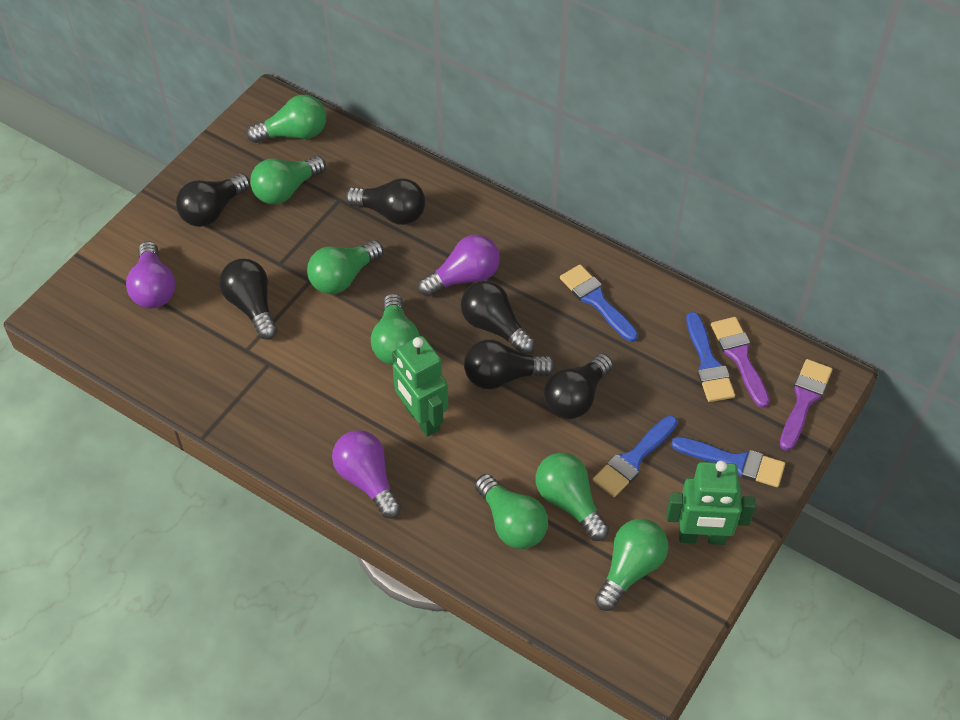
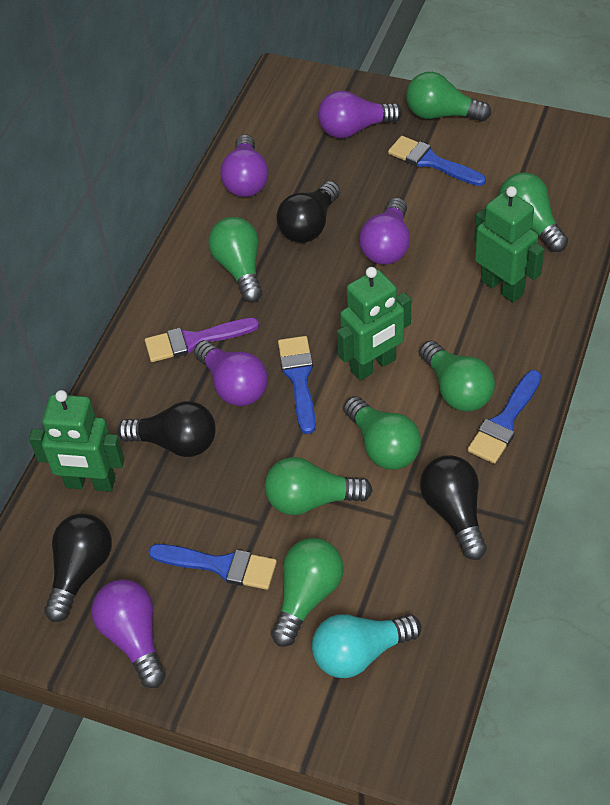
black light bulb: 6 -> 4
green robot: 2 -> 3
purple brush: 2 -> 1
purple light bulb: 3 -> 5
turquoise light bulb: 0 -> 1

